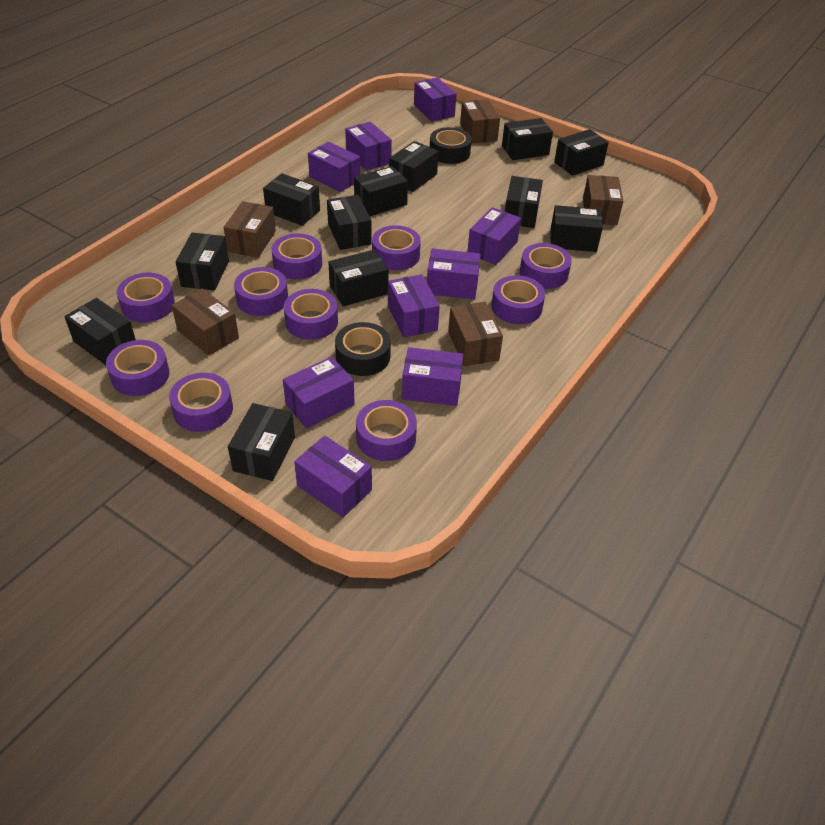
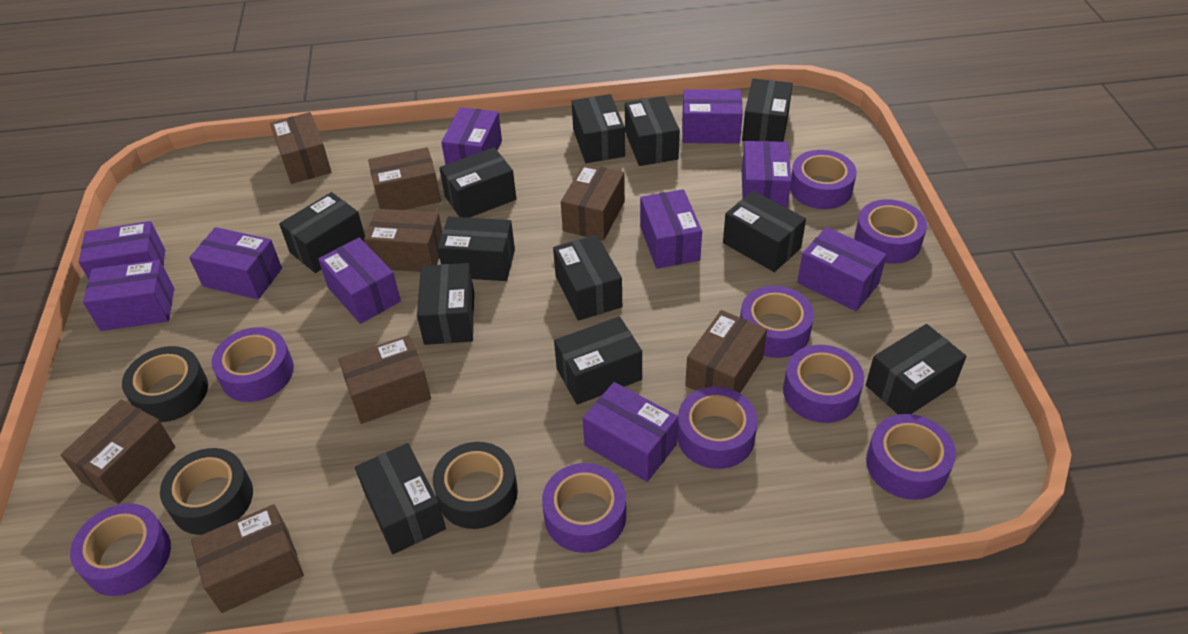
black tape: 2 -> 3
brown box: 5 -> 8
purple box: 9 -> 10
purple tape: 10 -> 9

